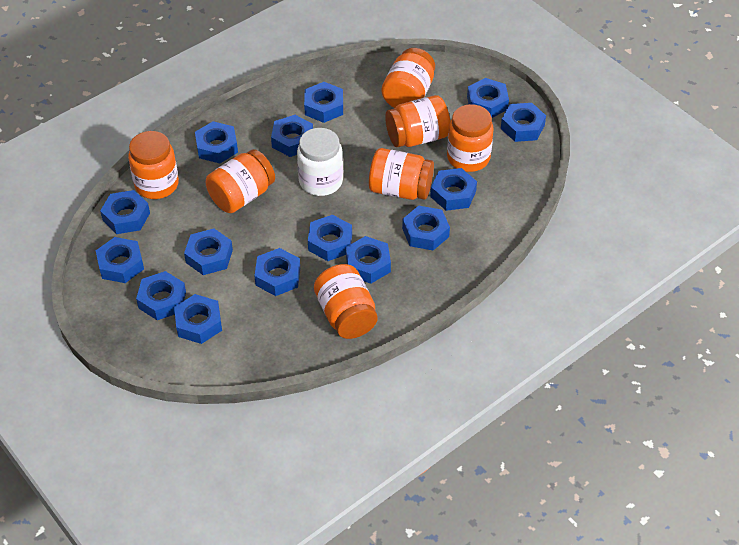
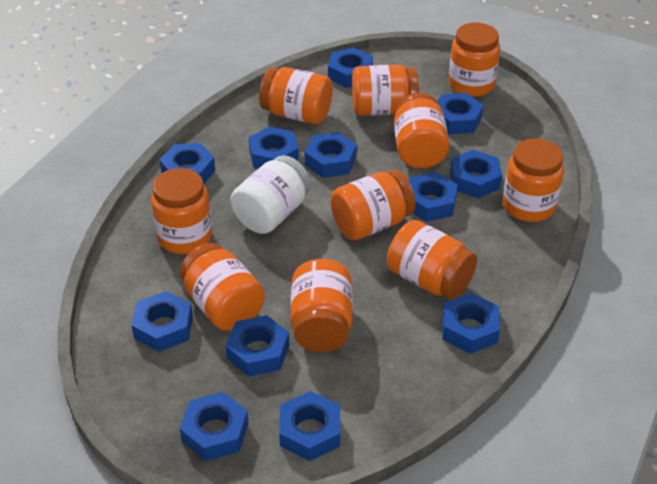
blue nut: 15 -> 12
orange jar: 7 -> 10

